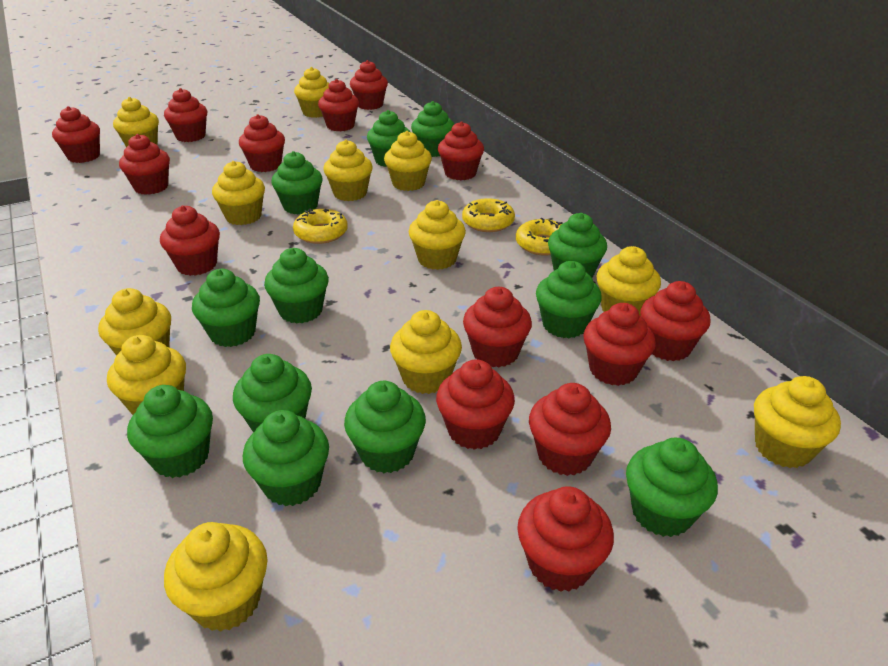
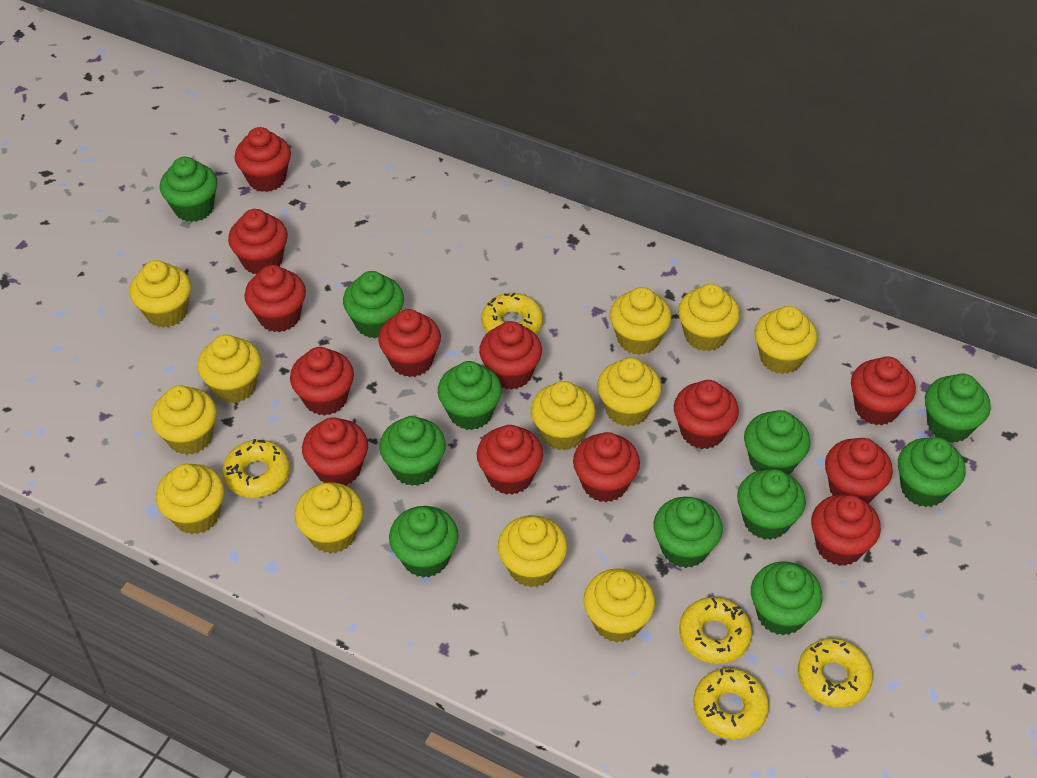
green cupcake: 12 -> 11
red cupcake: 14 -> 13
yellow donut: 3 -> 5

